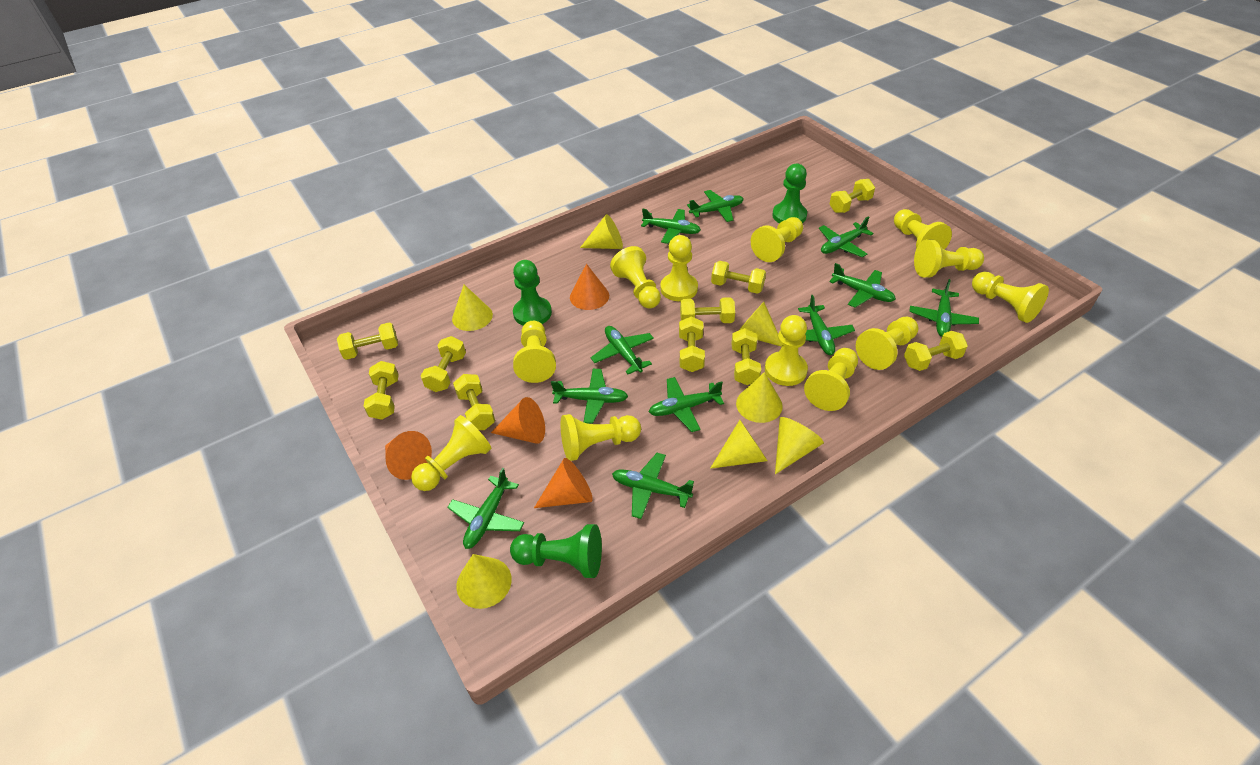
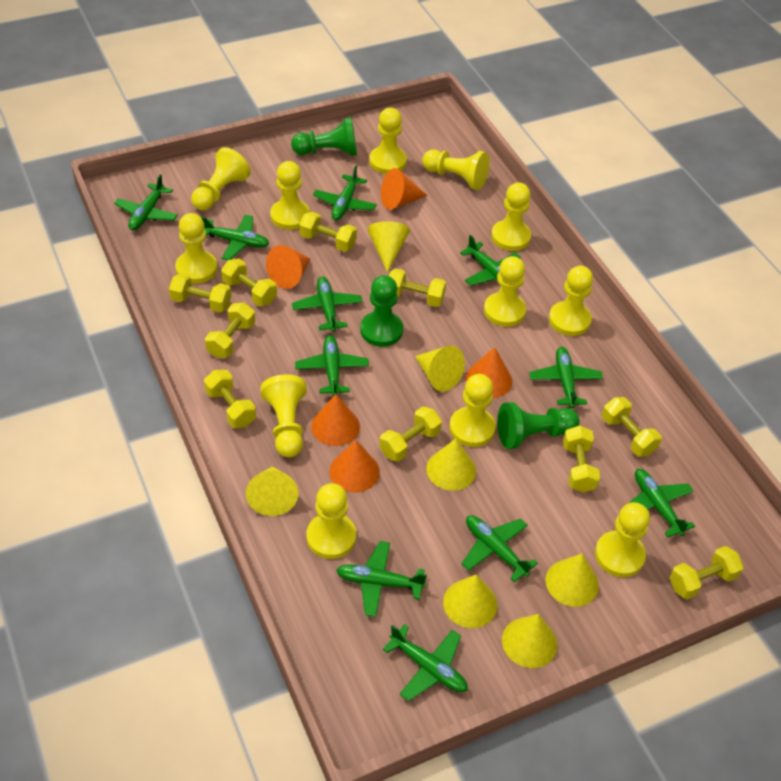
orange cone: 4 -> 5

